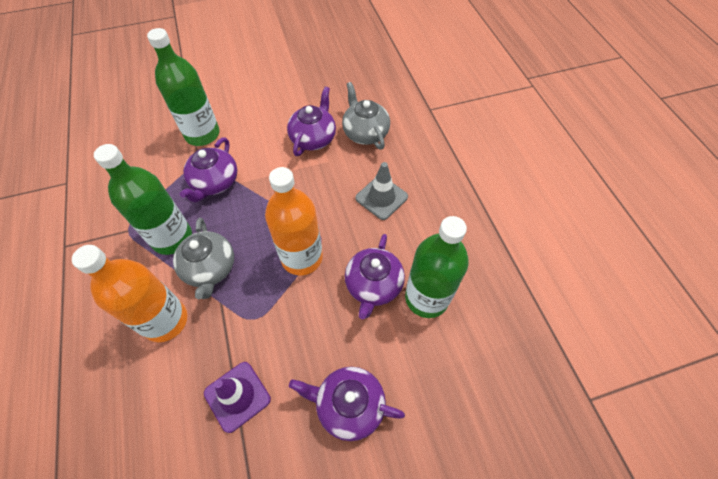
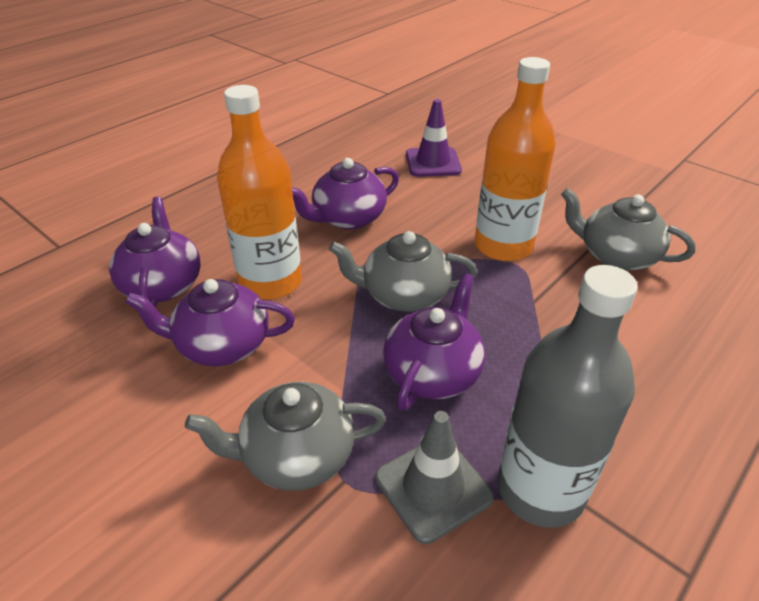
green bottle: 3 -> 0
grey bottle: 0 -> 1
grey teapot: 2 -> 3

